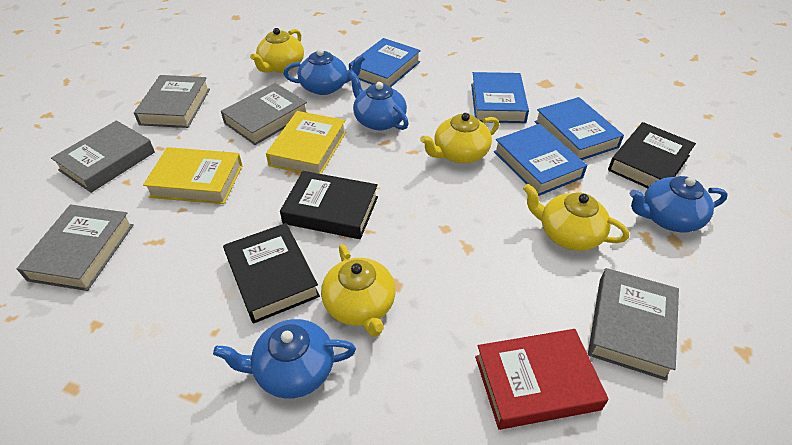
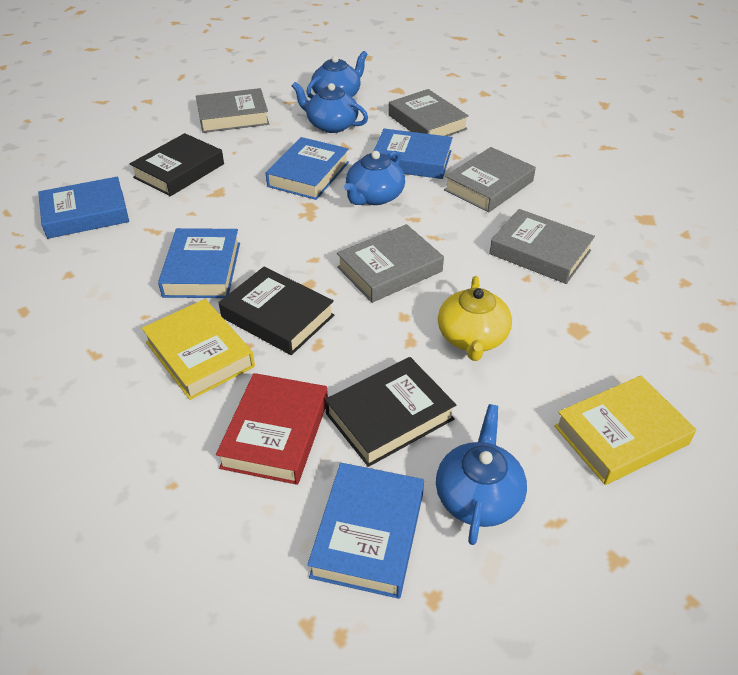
blue book: 4 -> 5
yellow teapot: 4 -> 1

